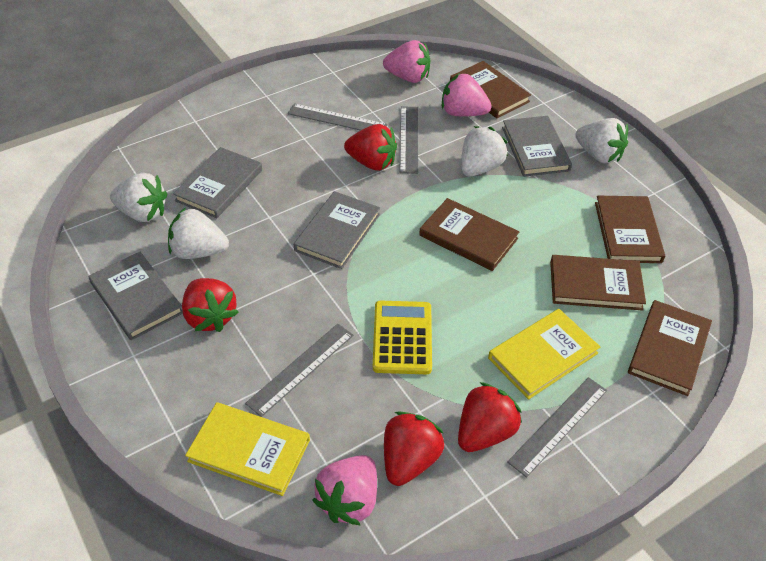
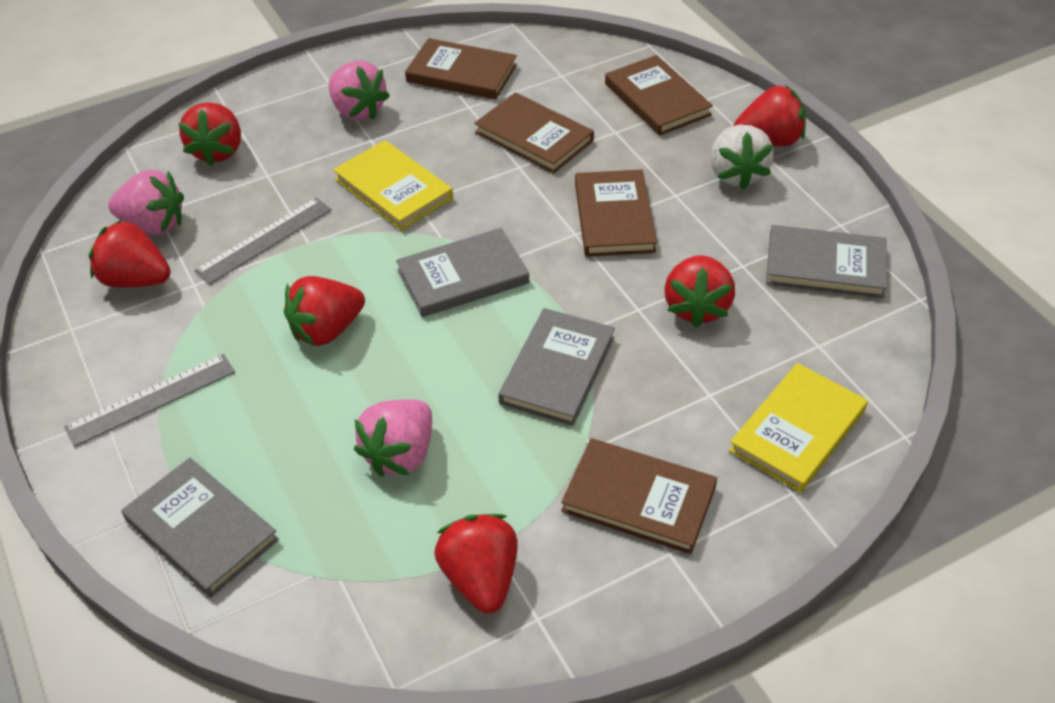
grey ruler: 4 -> 2
red strawberry: 4 -> 6
white strawberry: 4 -> 1
yellow calculator: 1 -> 0

